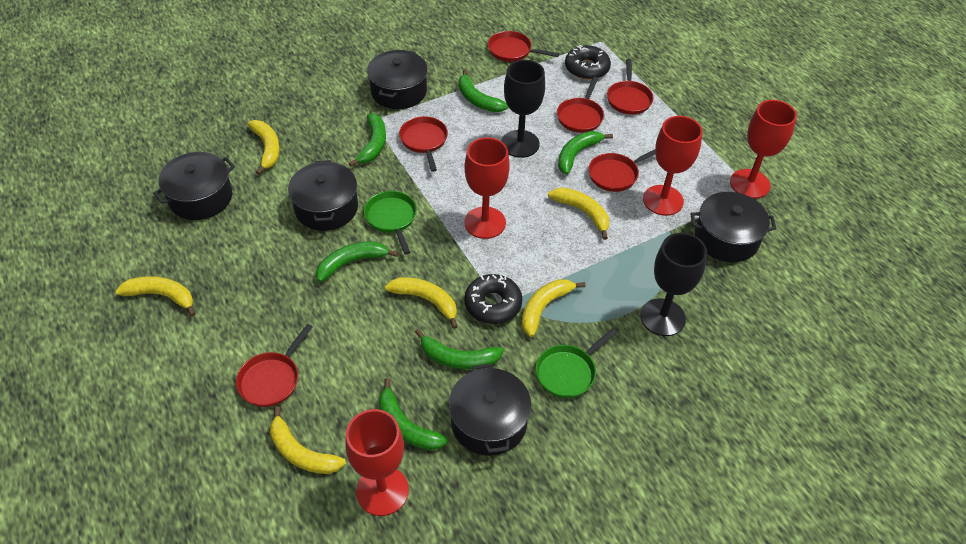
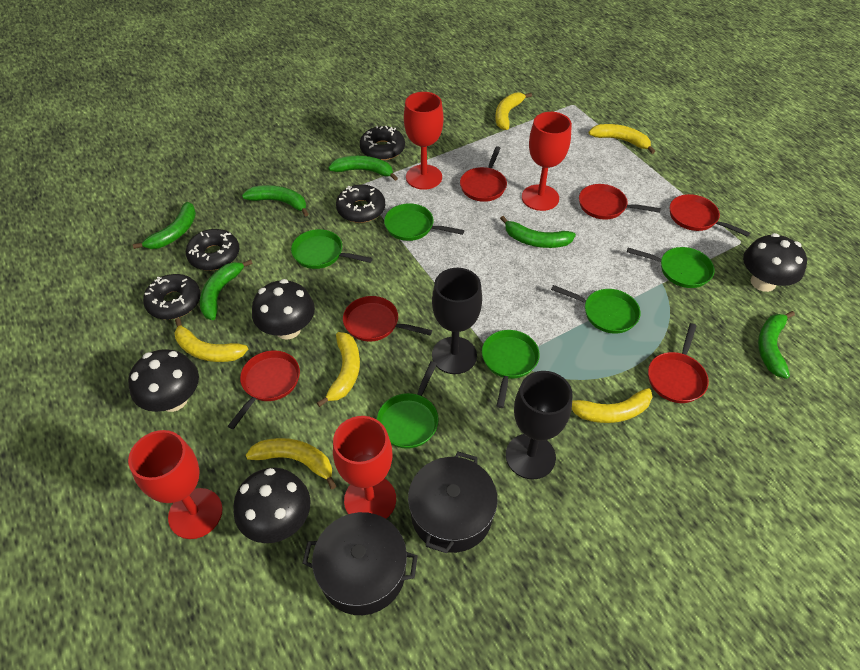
black donut: 2 -> 4
black mushroom: 0 -> 4
black pot: 5 -> 2
green pan: 2 -> 6

